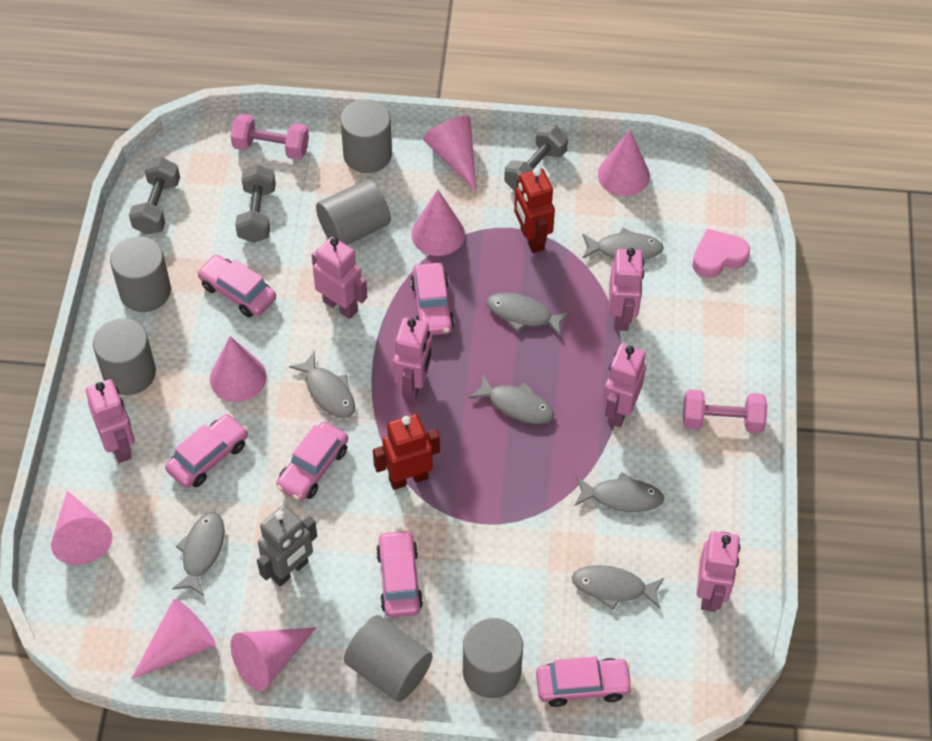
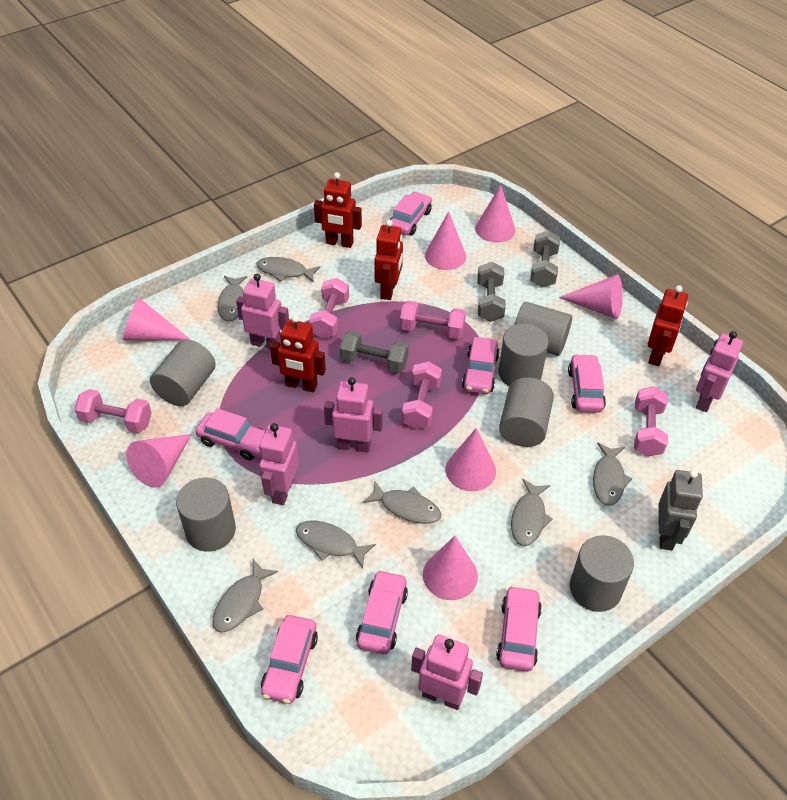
pink car: 6 -> 7
pink dumbbell: 2 -> 5
pink heart: 1 -> 0
pink robot: 6 -> 5
red robot: 2 -> 4

